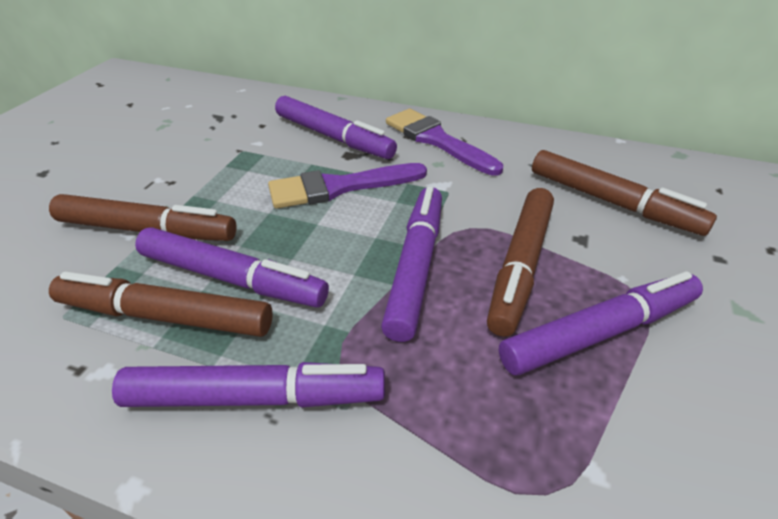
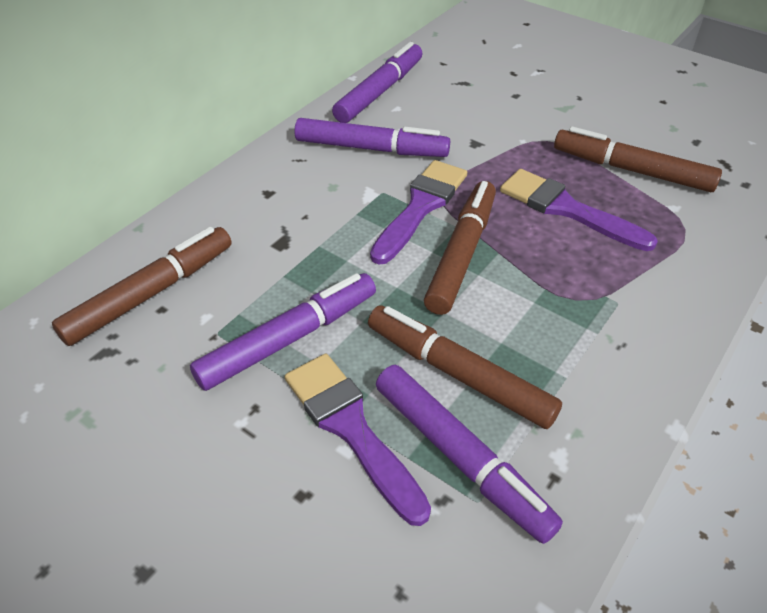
purple brush: 2 -> 3
purple marker: 5 -> 4

